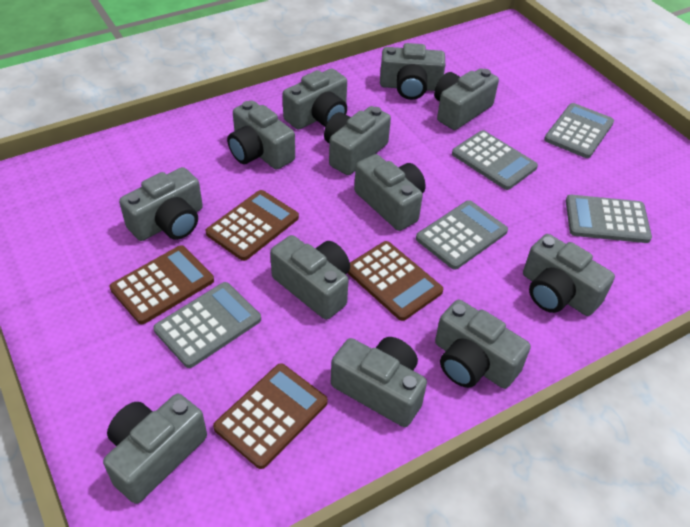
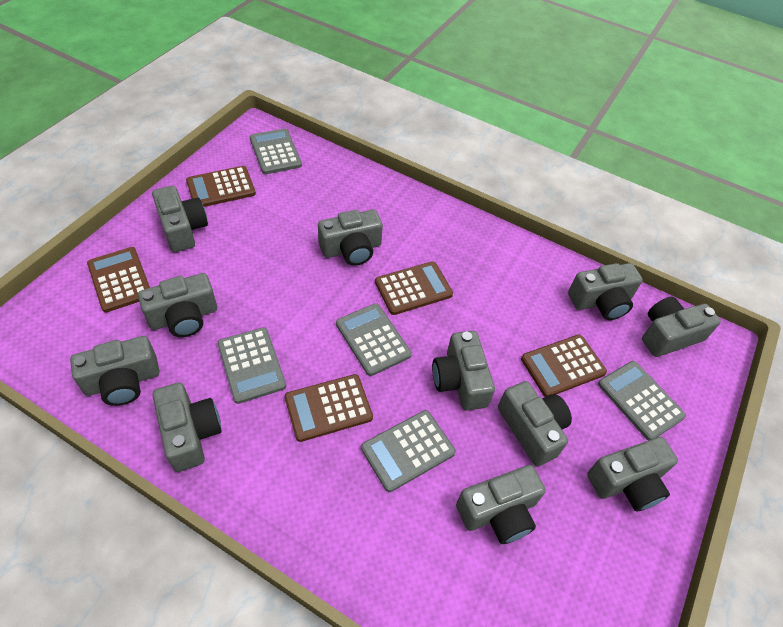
brown calculator: 4 -> 5
grey camera: 12 -> 11

